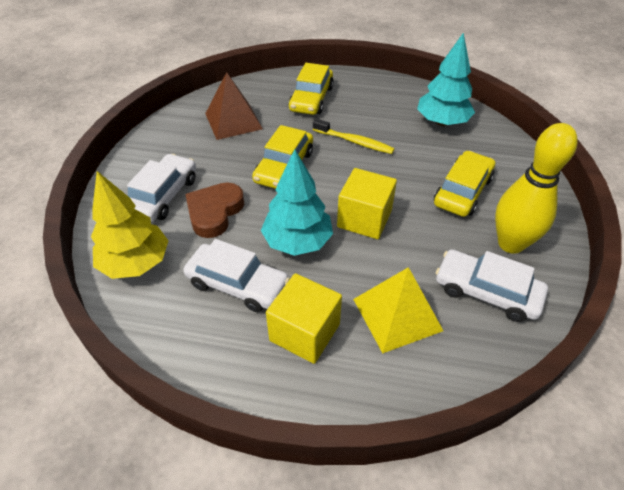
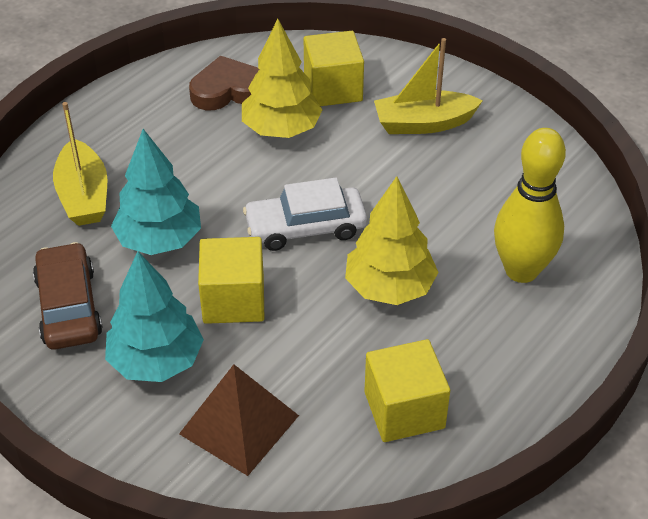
brown car: 0 -> 1
white car: 3 -> 1
yellow boat: 0 -> 2
yellow car: 3 -> 0
yellow cube: 2 -> 3
yellow pyramid: 1 -> 0
yellow toothbrush: 1 -> 0
yellow tree: 1 -> 2

